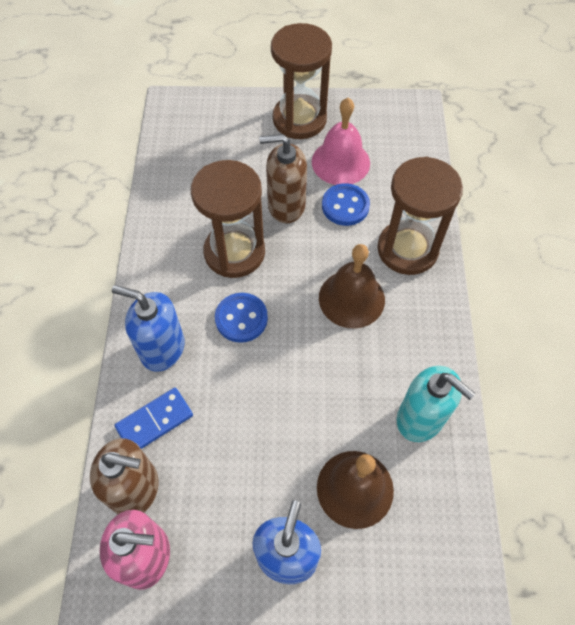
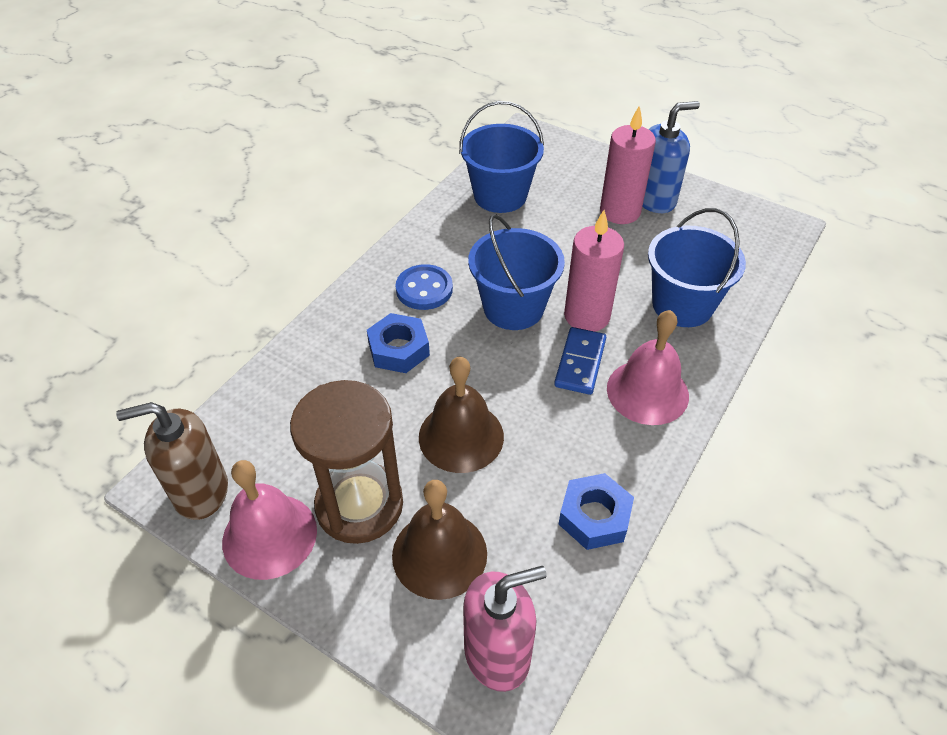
blue bucket: 0 -> 3
blue button: 2 -> 1
blue nut: 0 -> 2
blue soap dispenser: 2 -> 1
brown hourglass: 3 -> 1
brown soap dispenser: 2 -> 1
pink bell: 1 -> 2
pink candle: 0 -> 2
turquoise soap dispenser: 1 -> 0

